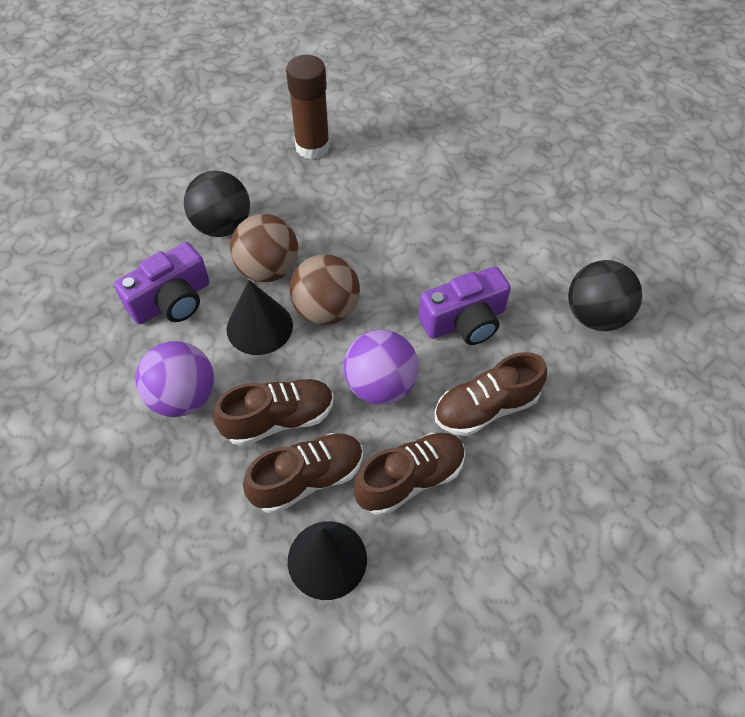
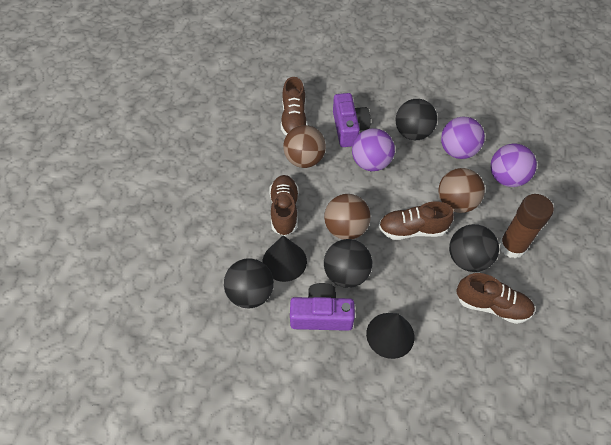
black ball: 2 -> 4
brown ball: 2 -> 3
purple ball: 2 -> 3

